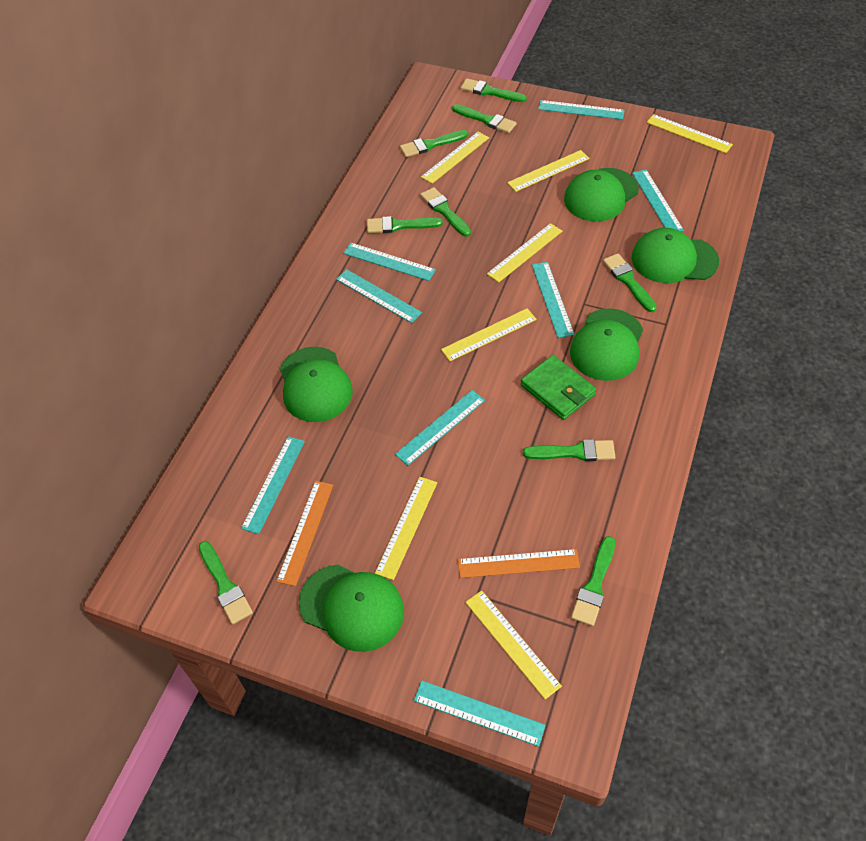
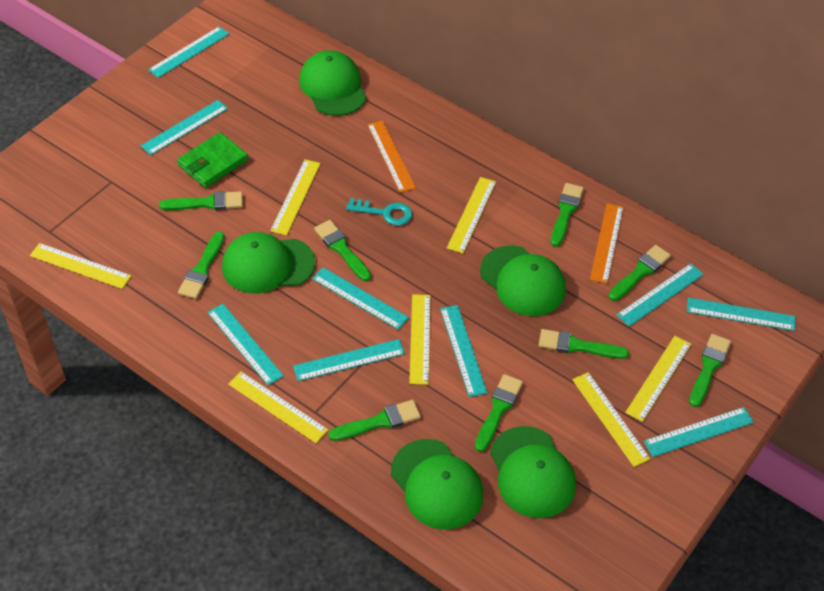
turquoise key: 0 -> 1
turquoise ruler: 8 -> 9

